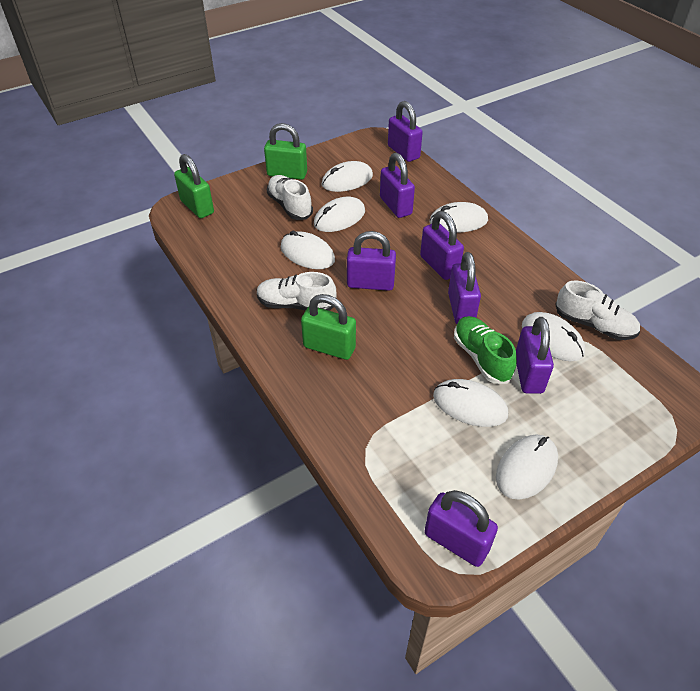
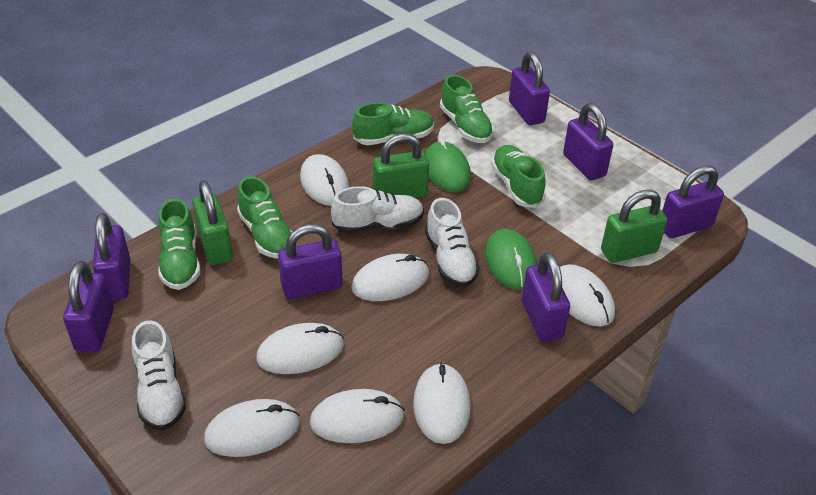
green mouse: 0 -> 2
green shoe: 1 -> 5

